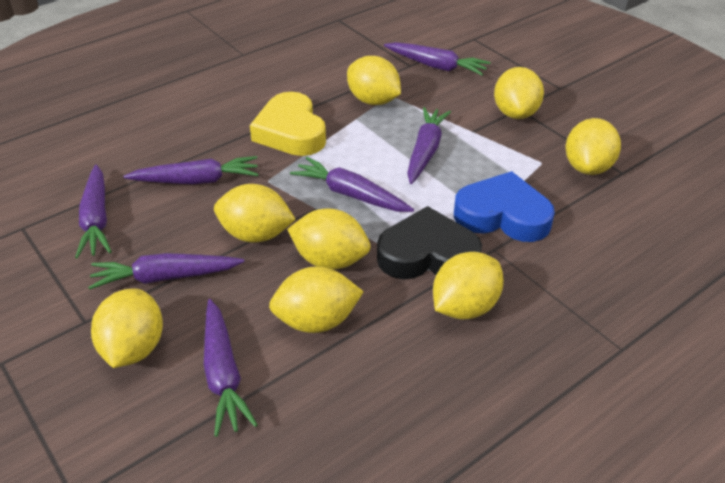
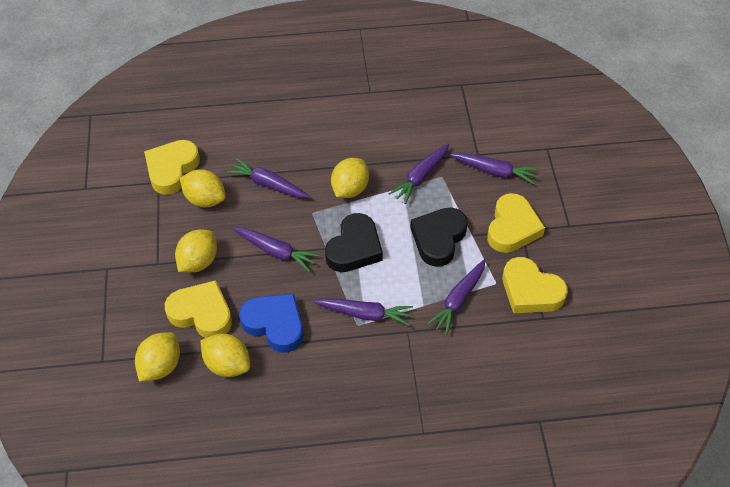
black heart: 1 -> 2
purple carrot: 7 -> 6
yellow heart: 1 -> 4
yellow lemon: 8 -> 5

